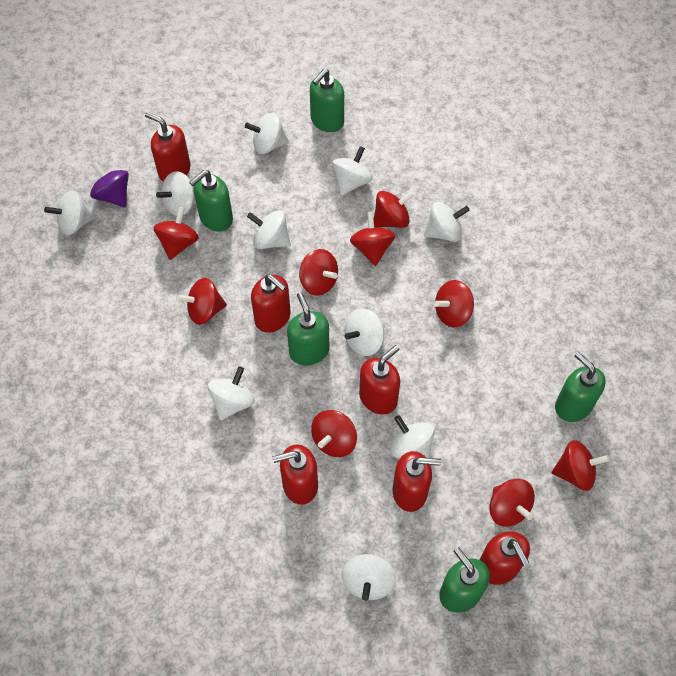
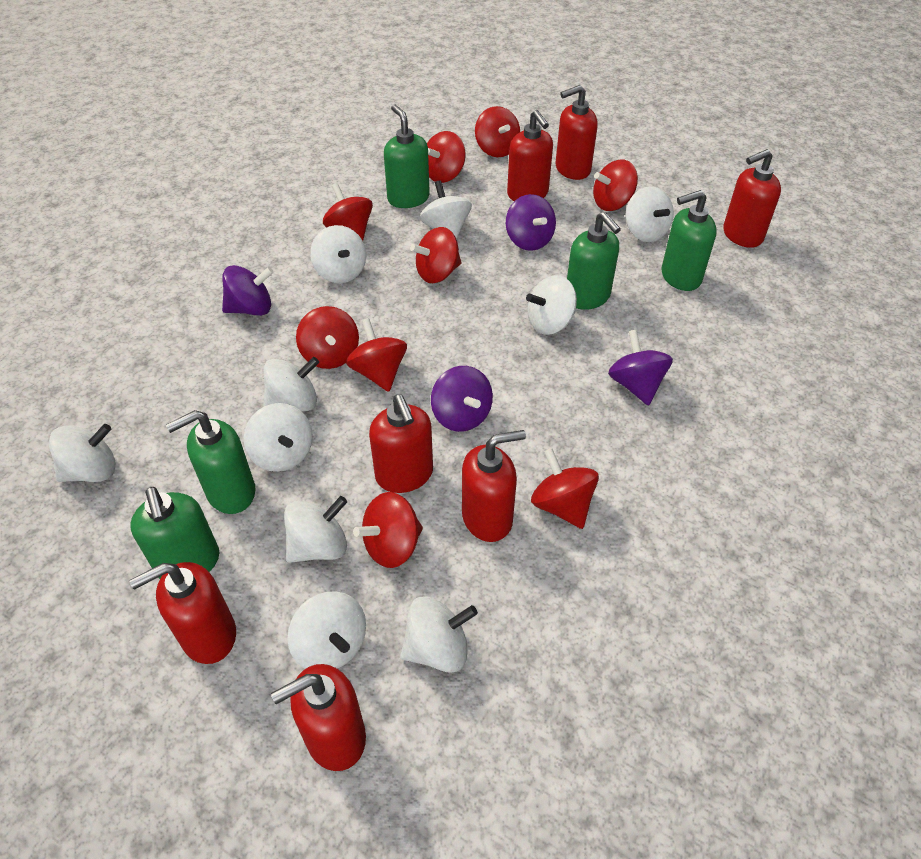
purple spinning top: 1 -> 4
red soap dispenser: 6 -> 7

